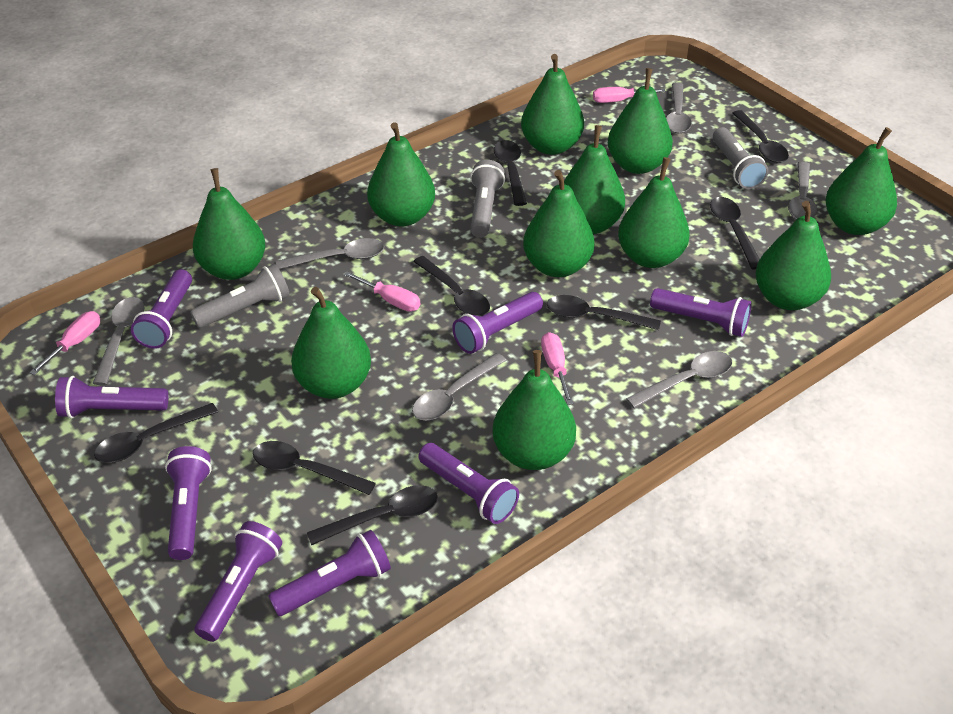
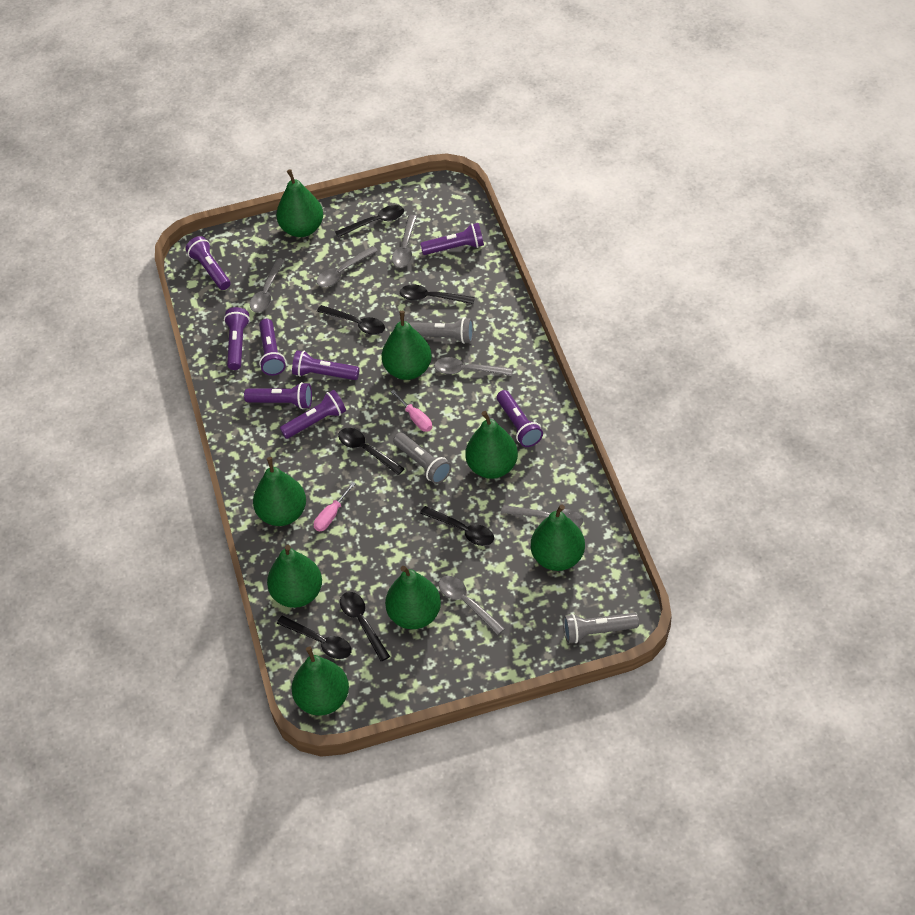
black spoon: 8 -> 7
green pear: 11 -> 8
pink screwdriver: 4 -> 2

